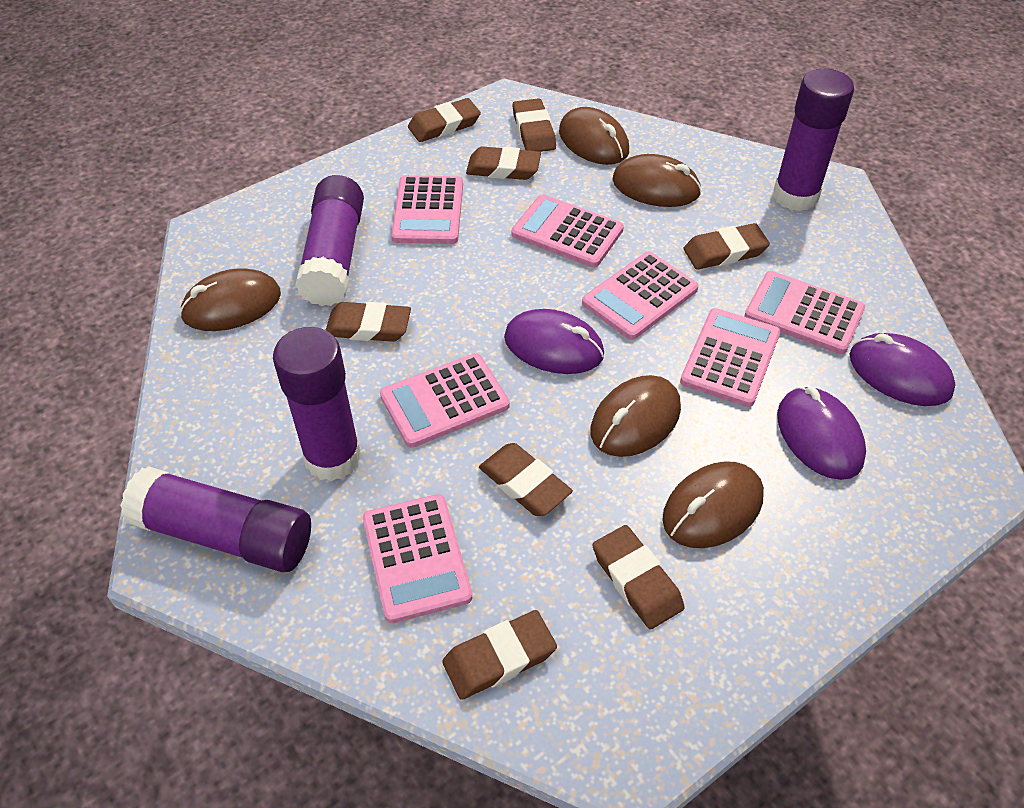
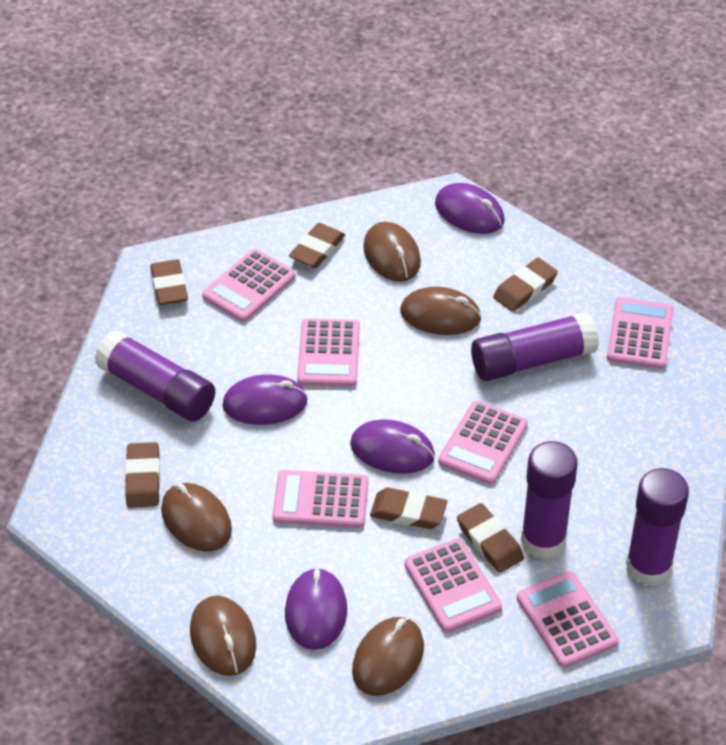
brown eraser: 8 -> 6
purple mouse: 3 -> 4

